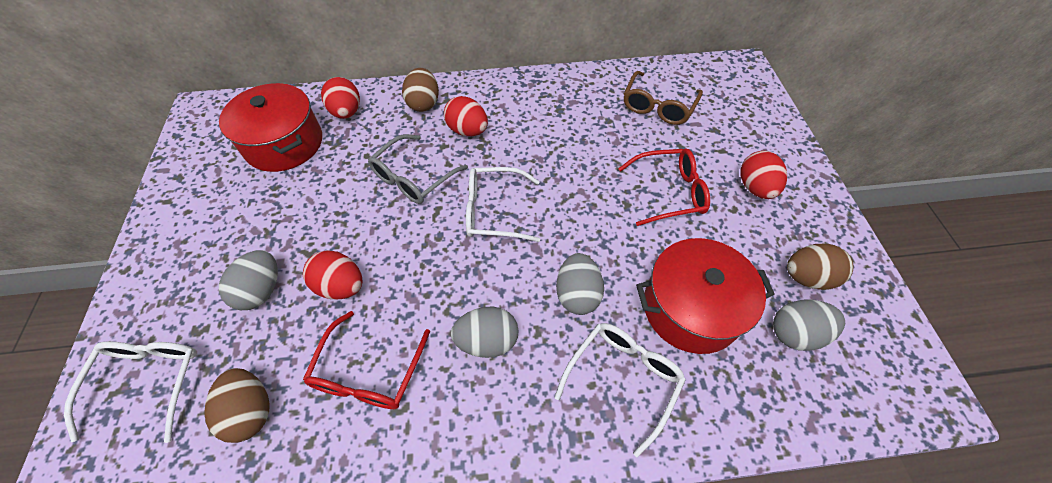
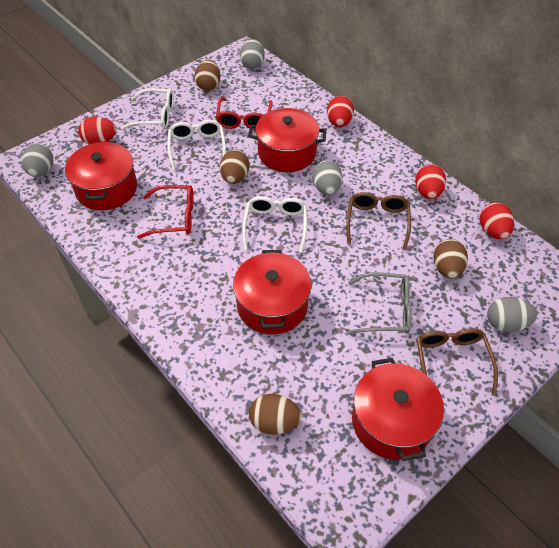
brown egg: 3 -> 4
brown glasses: 1 -> 2
red pot: 2 -> 4

